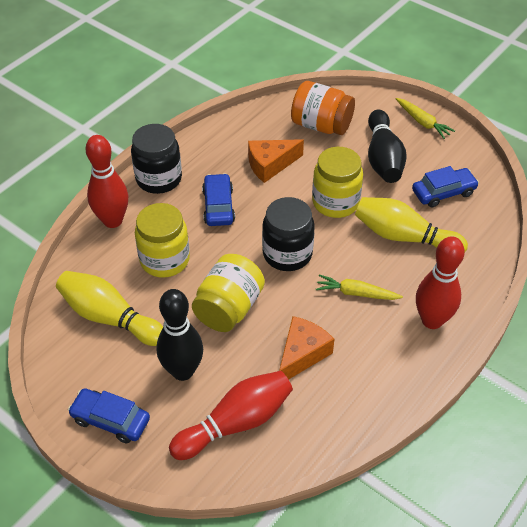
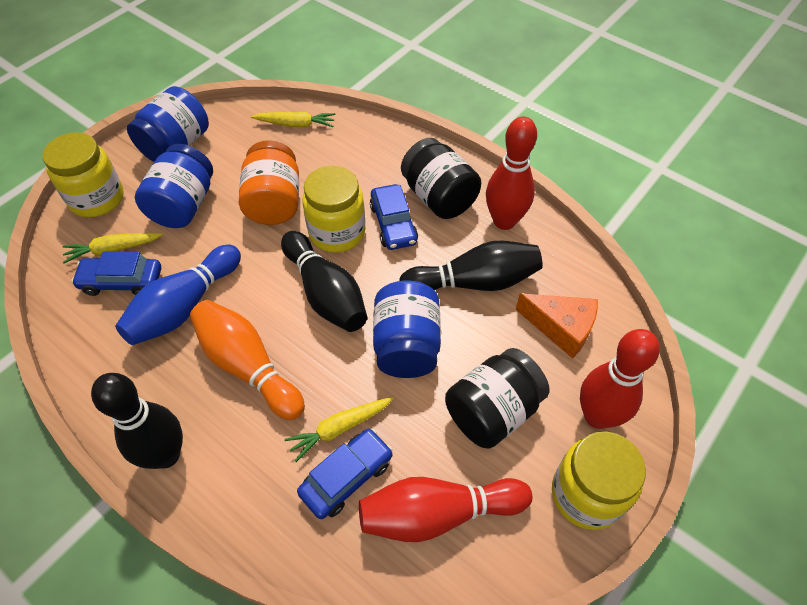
black bowling pin: 2 -> 3
blue bowling pin: 0 -> 1
blue jar: 0 -> 3
orange bowling pin: 0 -> 1
orange cheese: 2 -> 1
yellow bowling pin: 2 -> 0
yellow carrot: 2 -> 3

